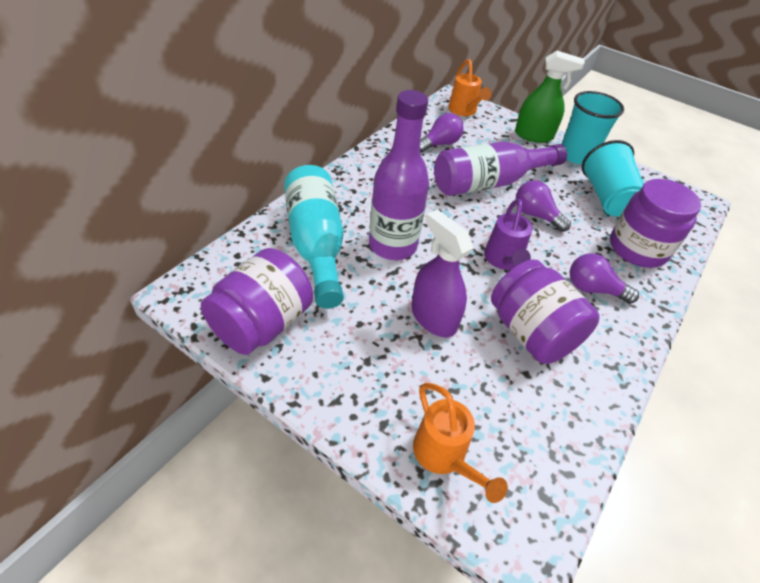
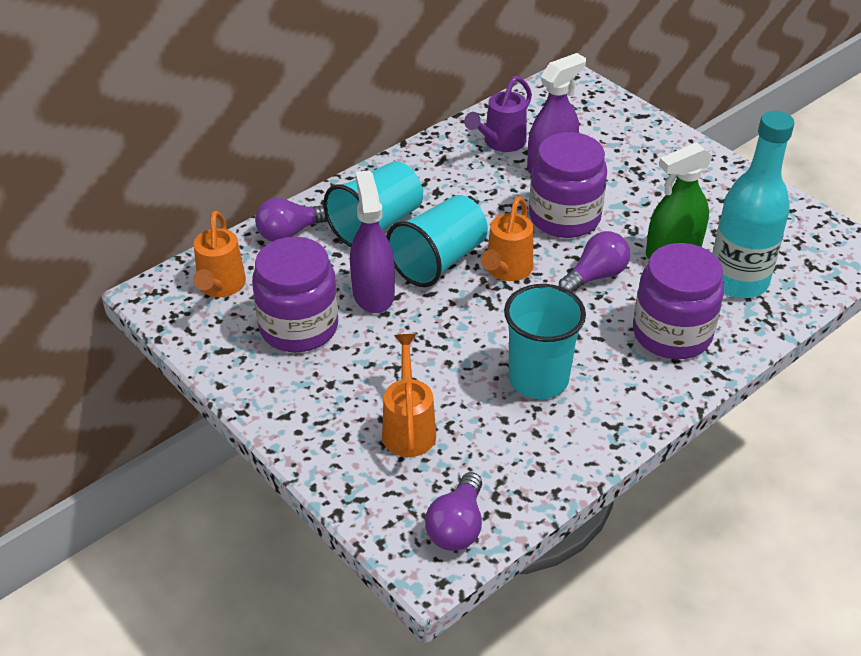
orange watering can: 2 -> 3
purple bottle: 2 -> 0
purple spray bottle: 1 -> 2
turquoise cup: 2 -> 3

